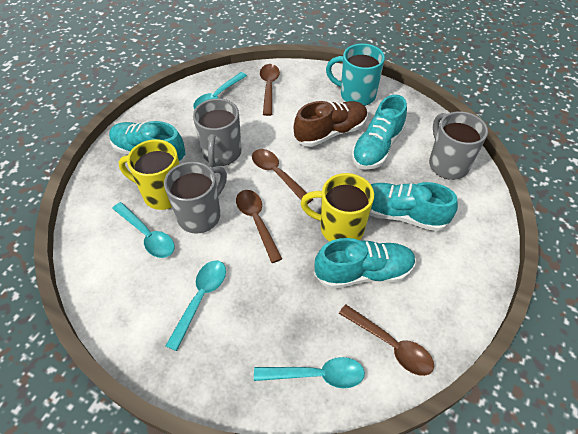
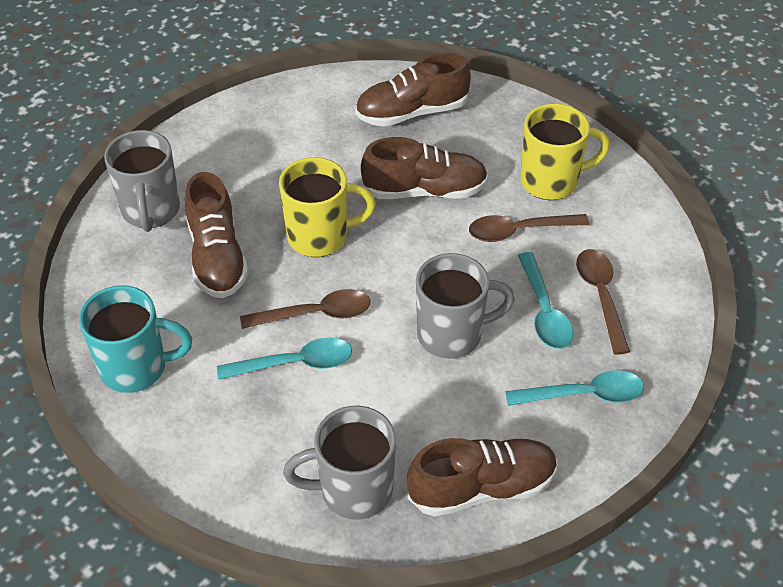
brown shoe: 1 -> 4
brown spoon: 4 -> 3
turquoise shoe: 4 -> 0
turquoise spoon: 4 -> 3

